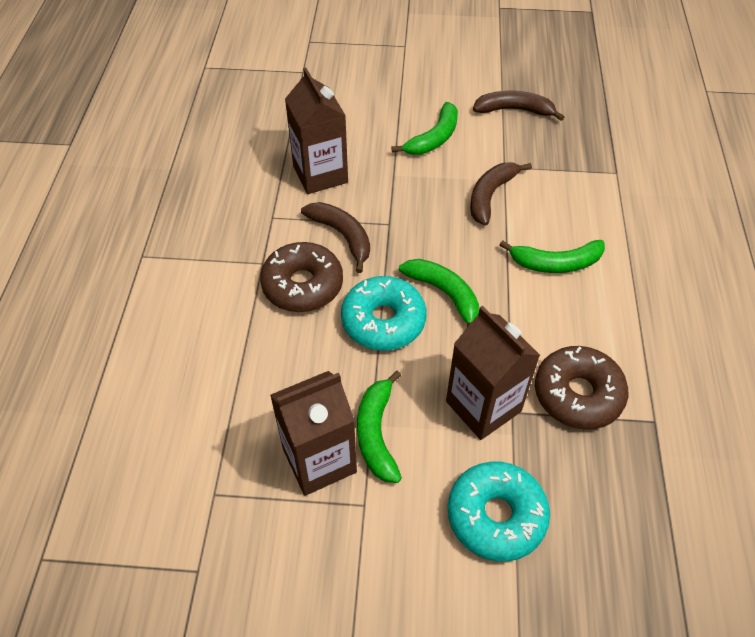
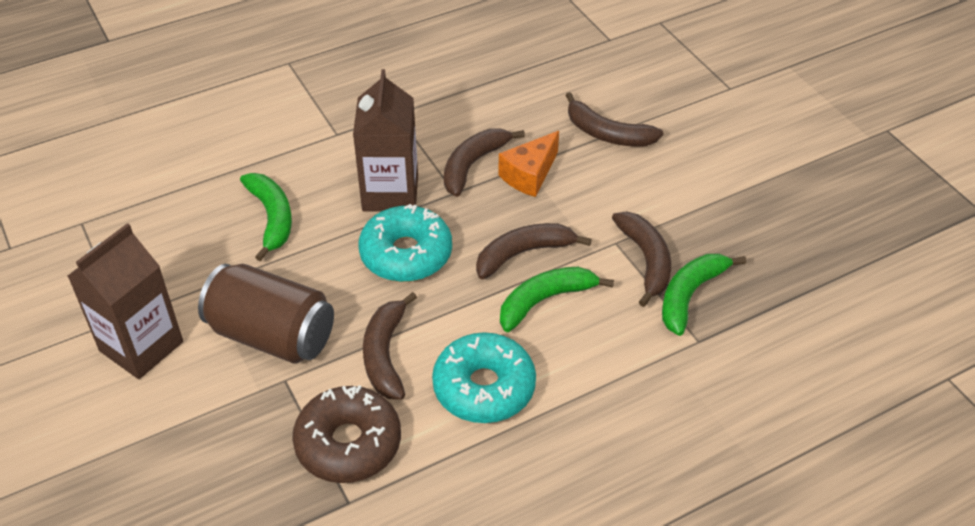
brown banana: 3 -> 5
brown can: 0 -> 1
brown carton: 3 -> 2
brown donut: 2 -> 1
green banana: 4 -> 3
orange cheese: 0 -> 1

